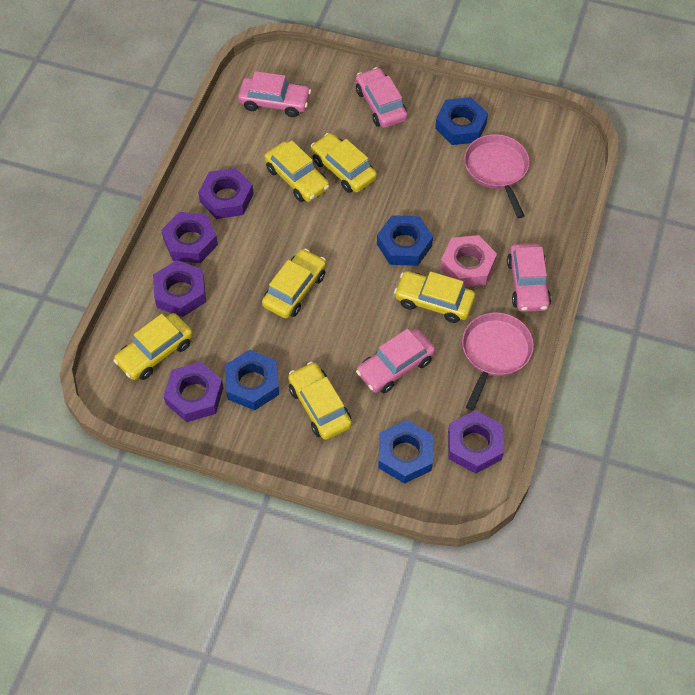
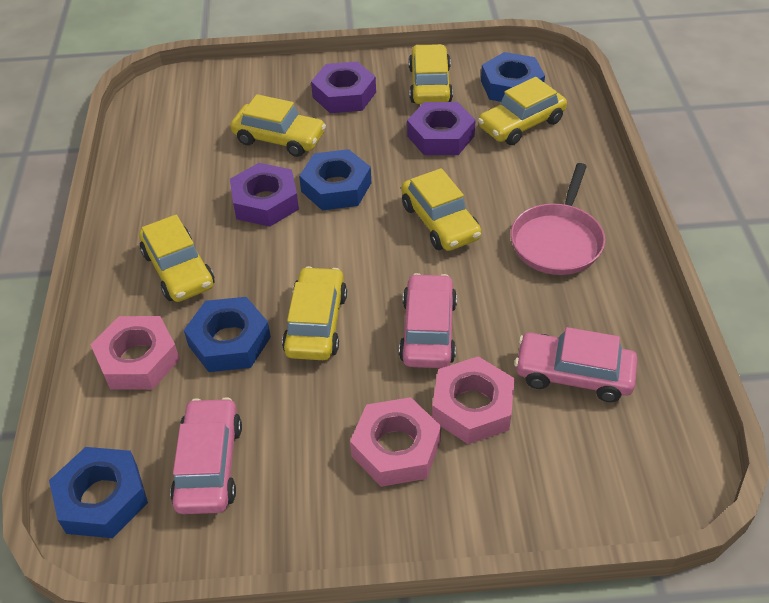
pink car: 4 -> 3
pink nut: 1 -> 3
pink pan: 2 -> 1
purple nut: 5 -> 3

